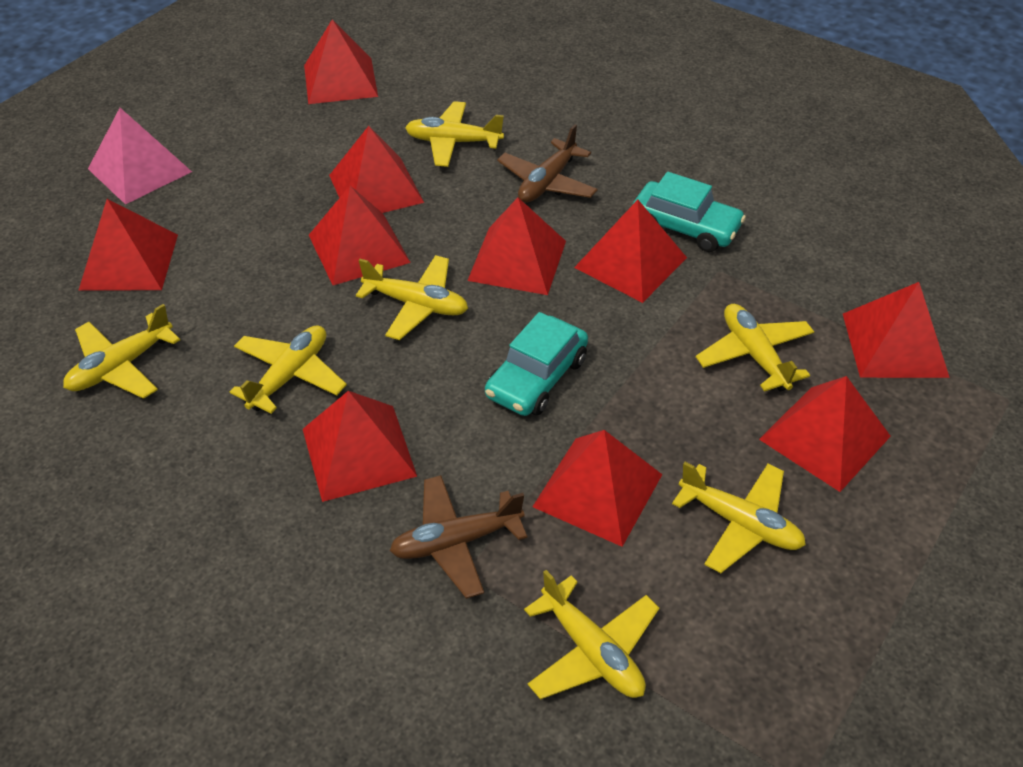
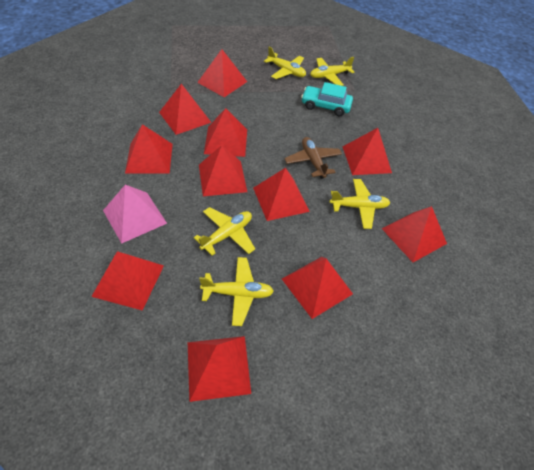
brown plane: 2 -> 1
red pyramid: 10 -> 11
turquoise car: 2 -> 1
yellow plane: 7 -> 5

